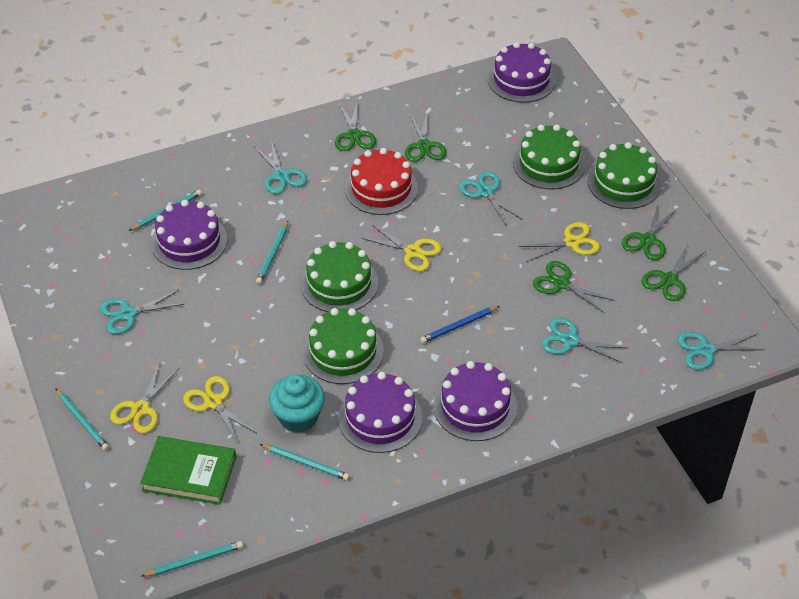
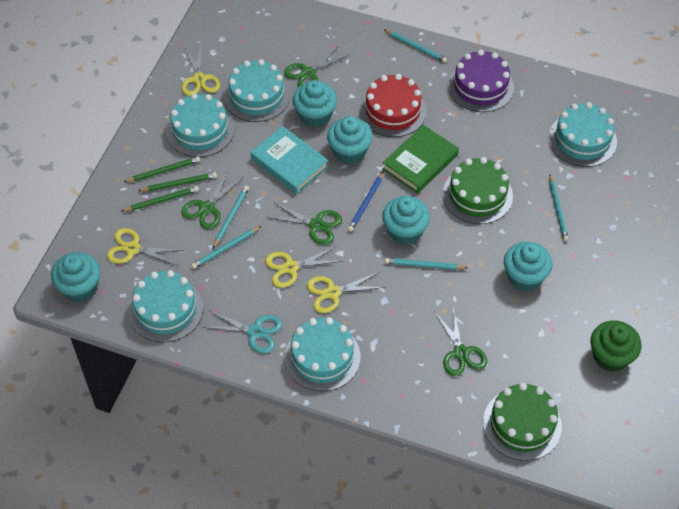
green cake: 4 -> 2
green cupcake: 0 -> 1
green pencil: 0 -> 3
green scissors: 5 -> 4
purple cake: 4 -> 1
turquoise book: 0 -> 1
turquoise cake: 0 -> 5
turquoise cupcake: 1 -> 5
turquoise scissors: 5 -> 1

